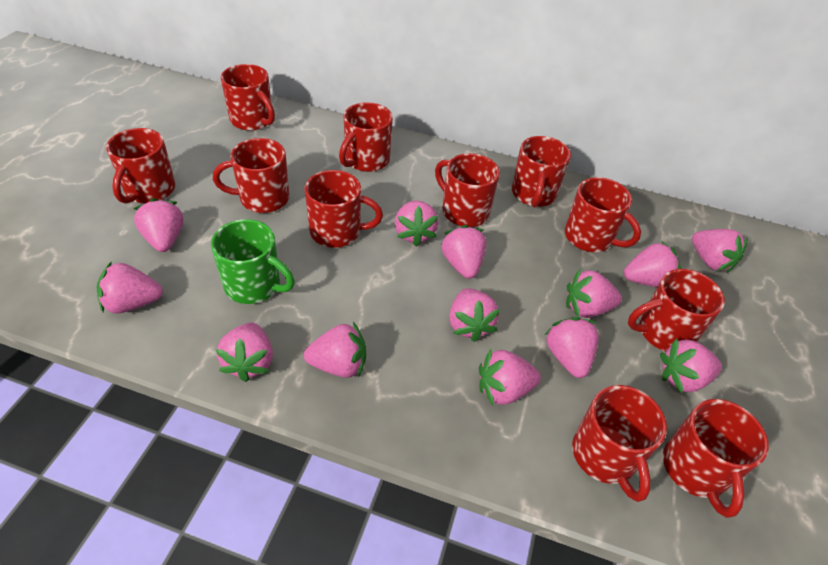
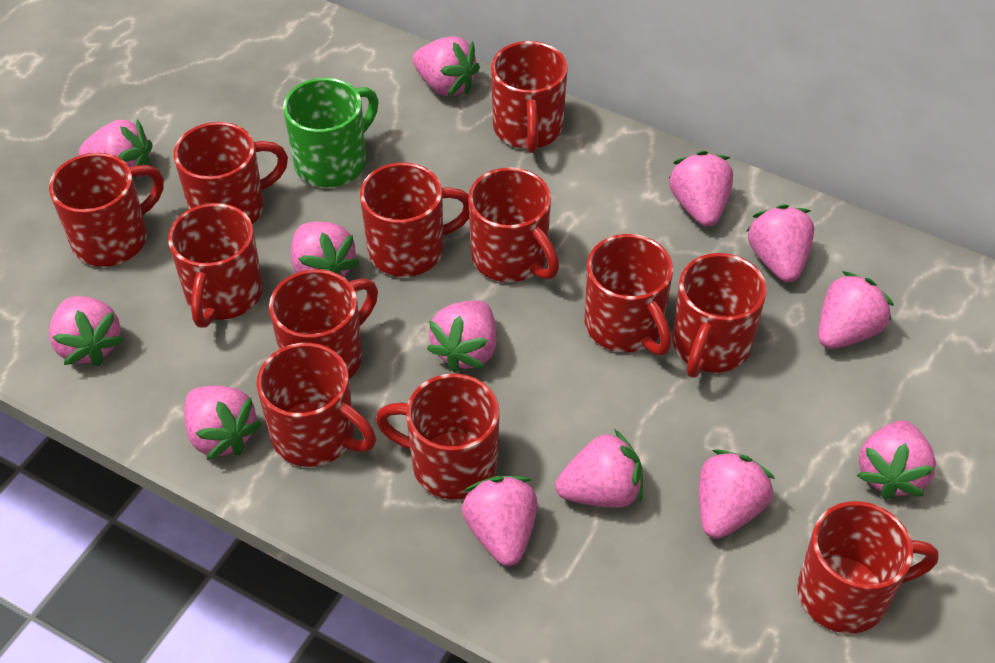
red mug: 11 -> 12

